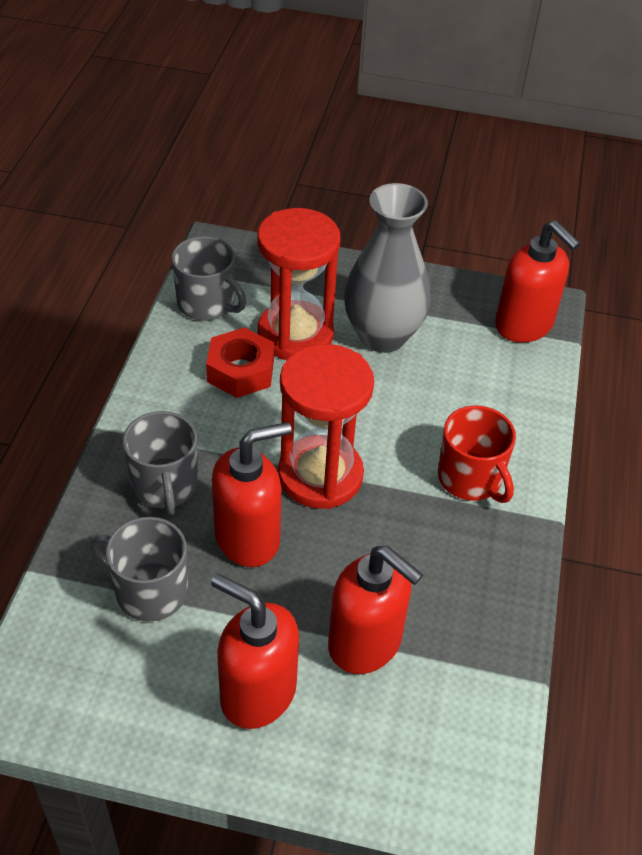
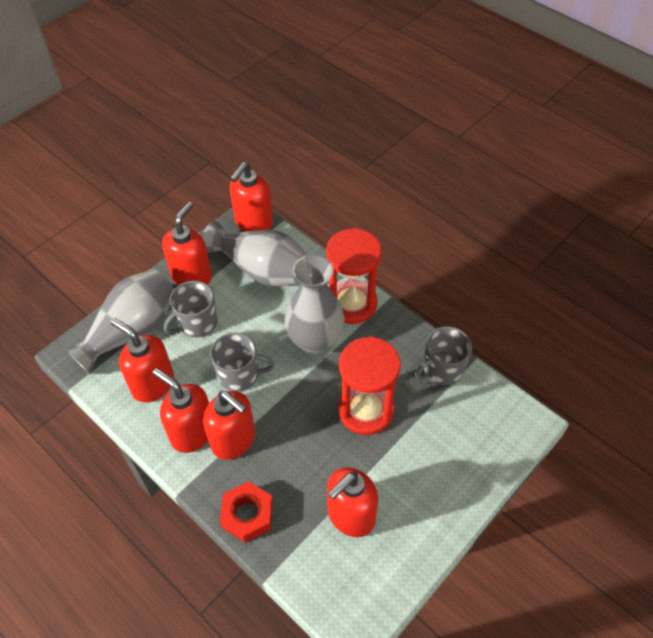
grey vase: 1 -> 3
red mug: 1 -> 0
red soap dispenser: 4 -> 6

